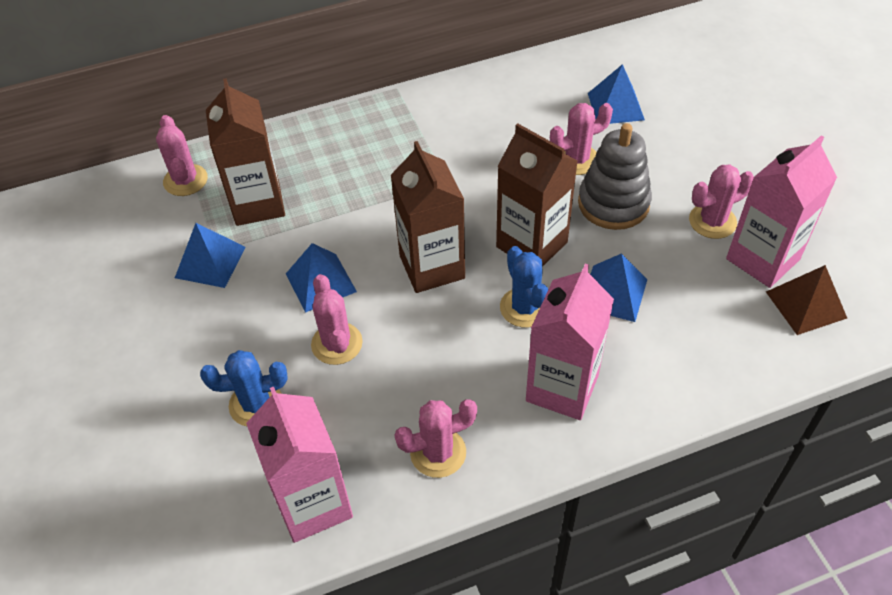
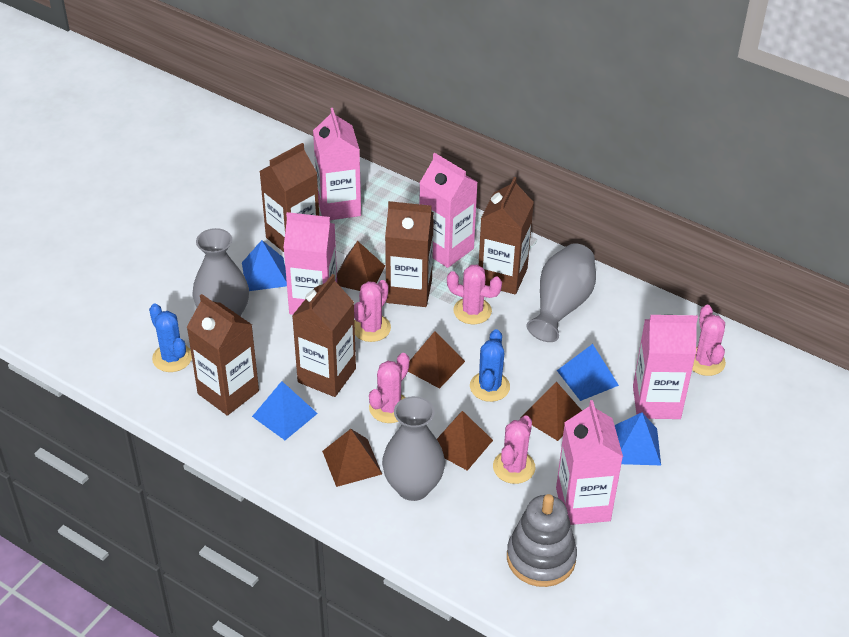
brown carton: 3 -> 5
brown pyramid: 1 -> 5
grey vase: 0 -> 3
pink carton: 3 -> 5

